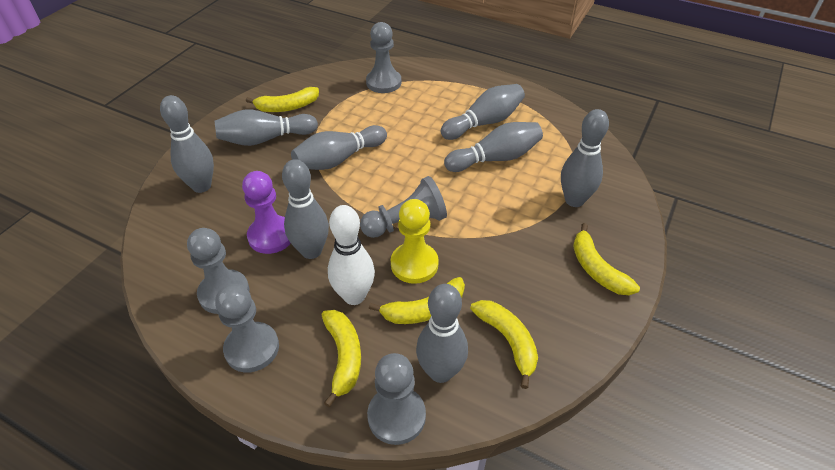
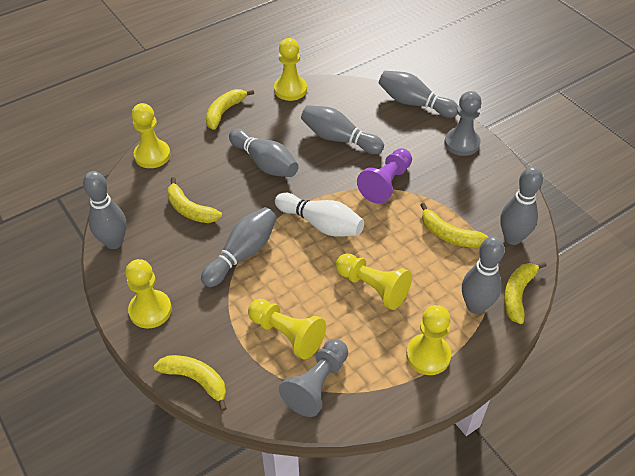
grey bowling pin: 8 -> 7
grey pawn: 5 -> 2
yellow pawn: 1 -> 6

